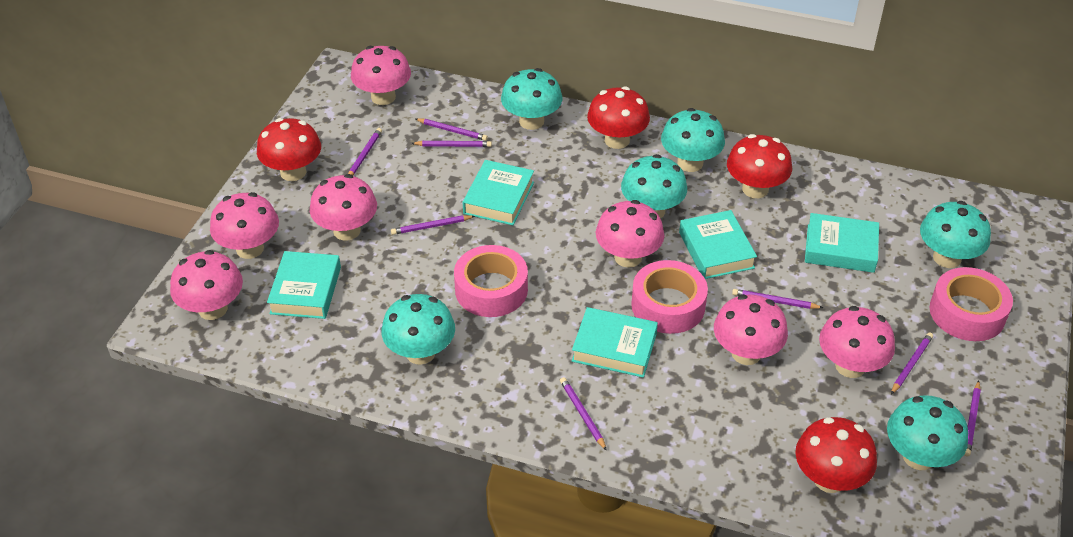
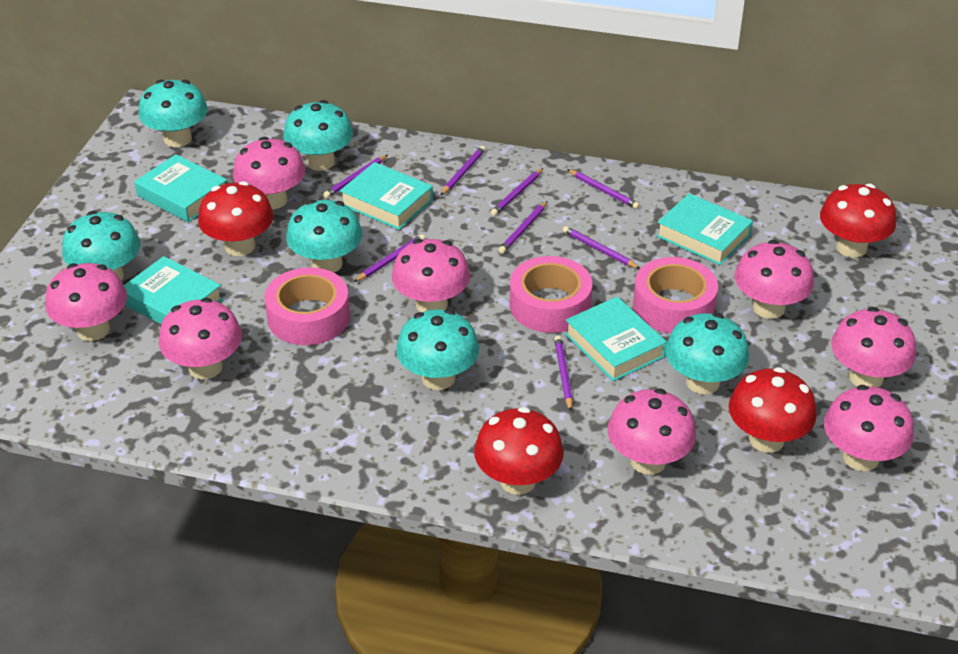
pink mushroom: 7 -> 8

